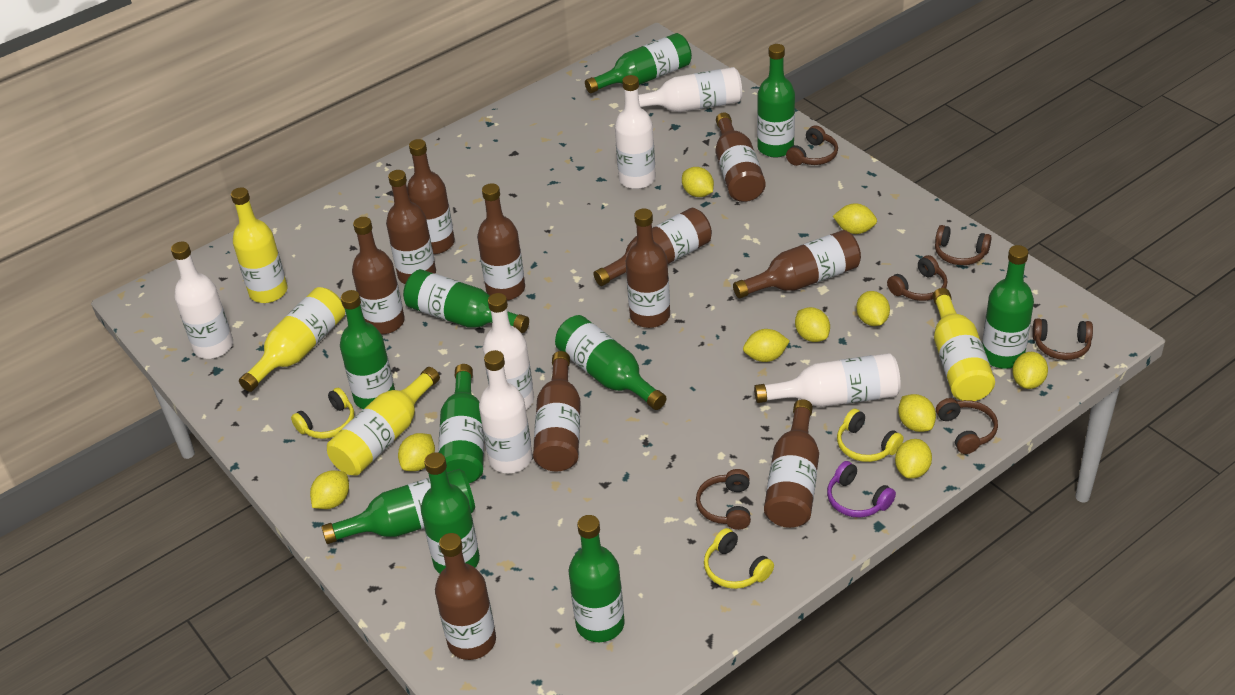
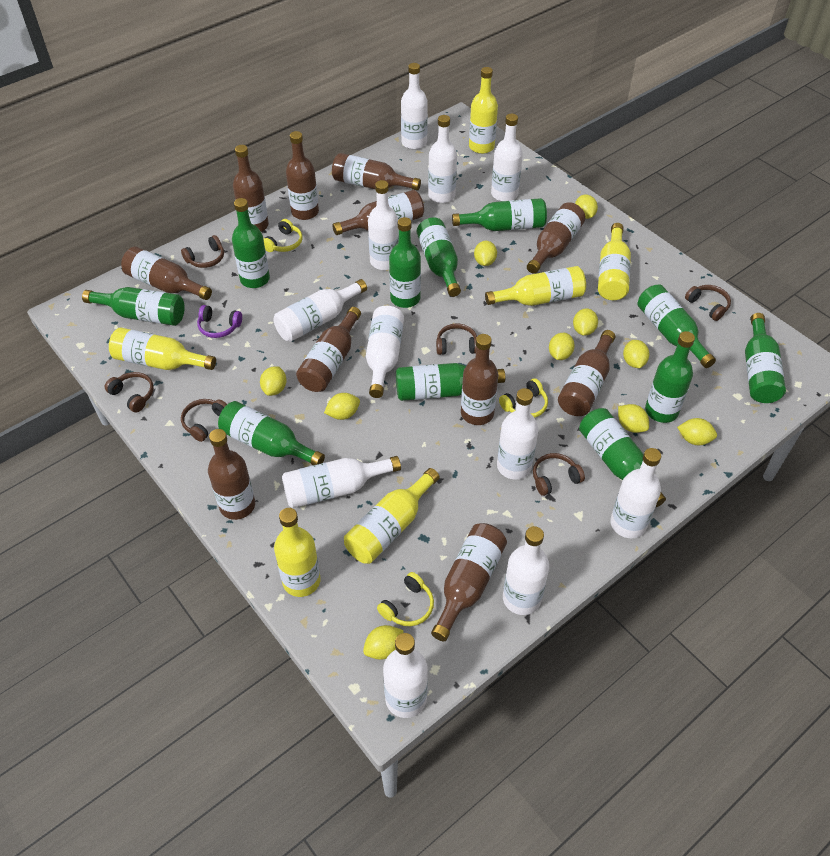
green bottle: 10 -> 11
white bottle: 6 -> 11
yellow bottle: 4 -> 6

